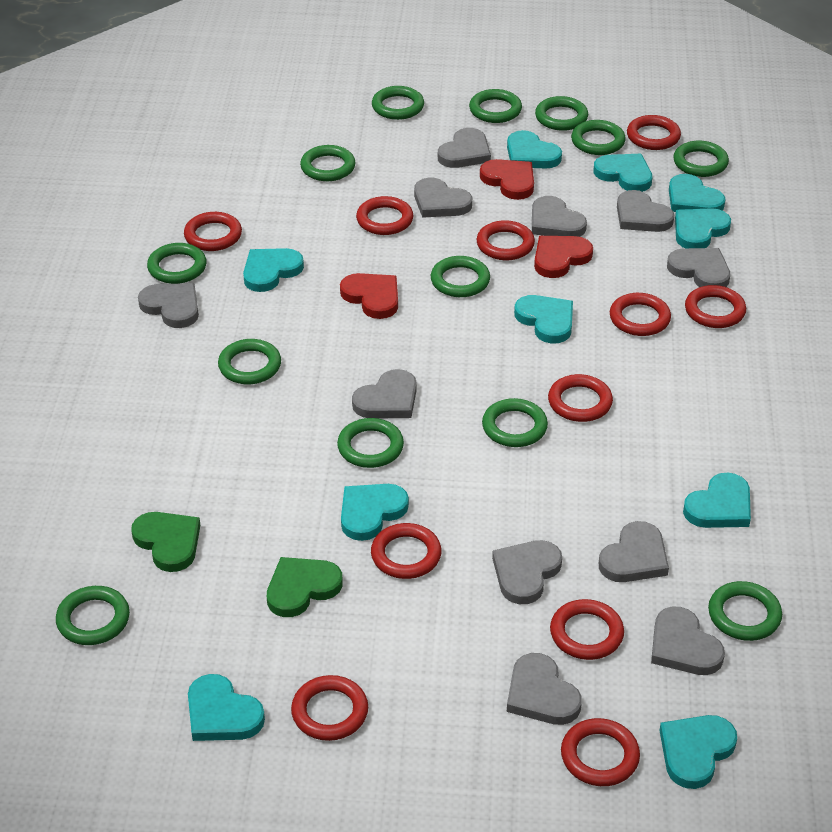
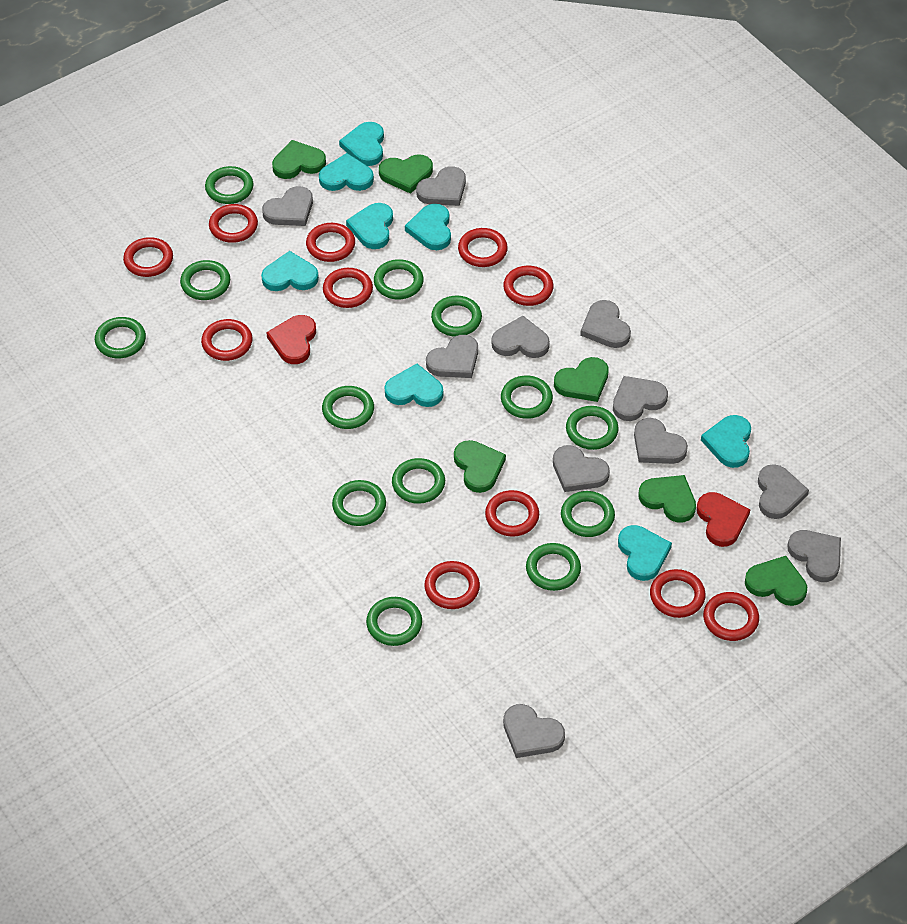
green heart: 2 -> 6
red heart: 3 -> 2
turquoise heart: 10 -> 8

